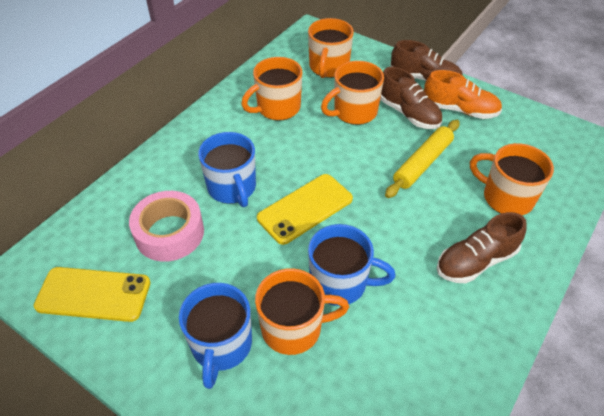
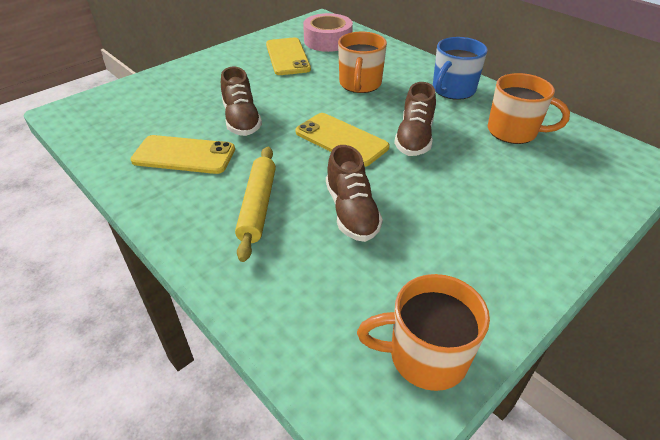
blue mug: 3 -> 1
orange mug: 5 -> 3
orange shoe: 1 -> 0
yellow phone: 2 -> 3

